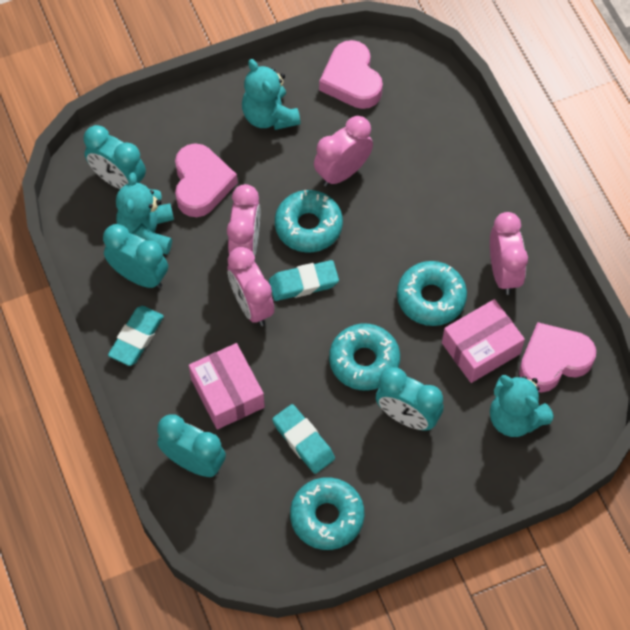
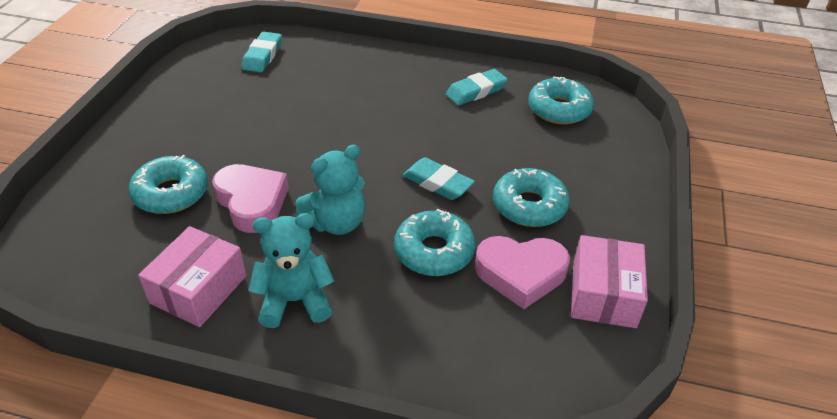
pink clock: 4 -> 0
pink heart: 3 -> 2
turquoise clock: 4 -> 0
turquoise teddy bear: 3 -> 2

